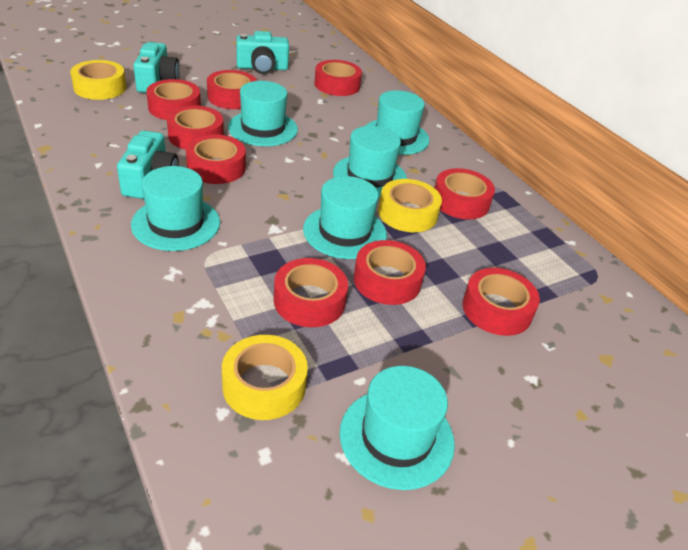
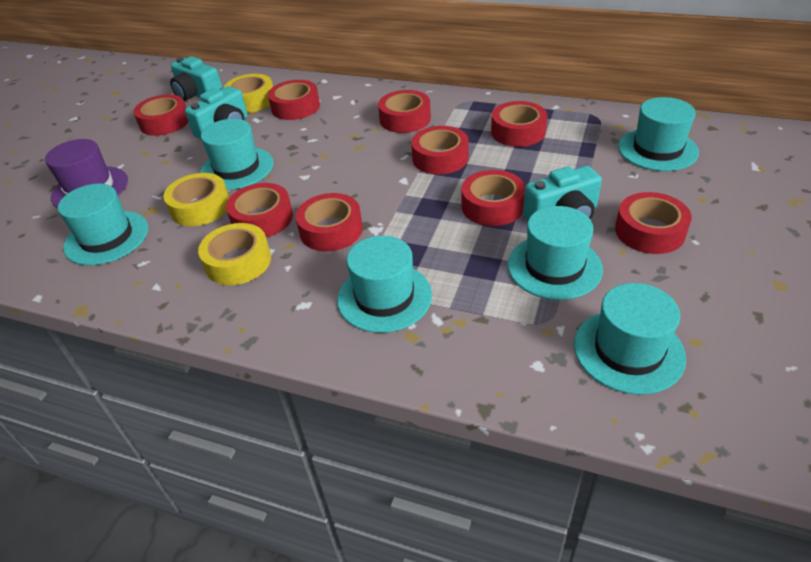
purple hat: 0 -> 1

